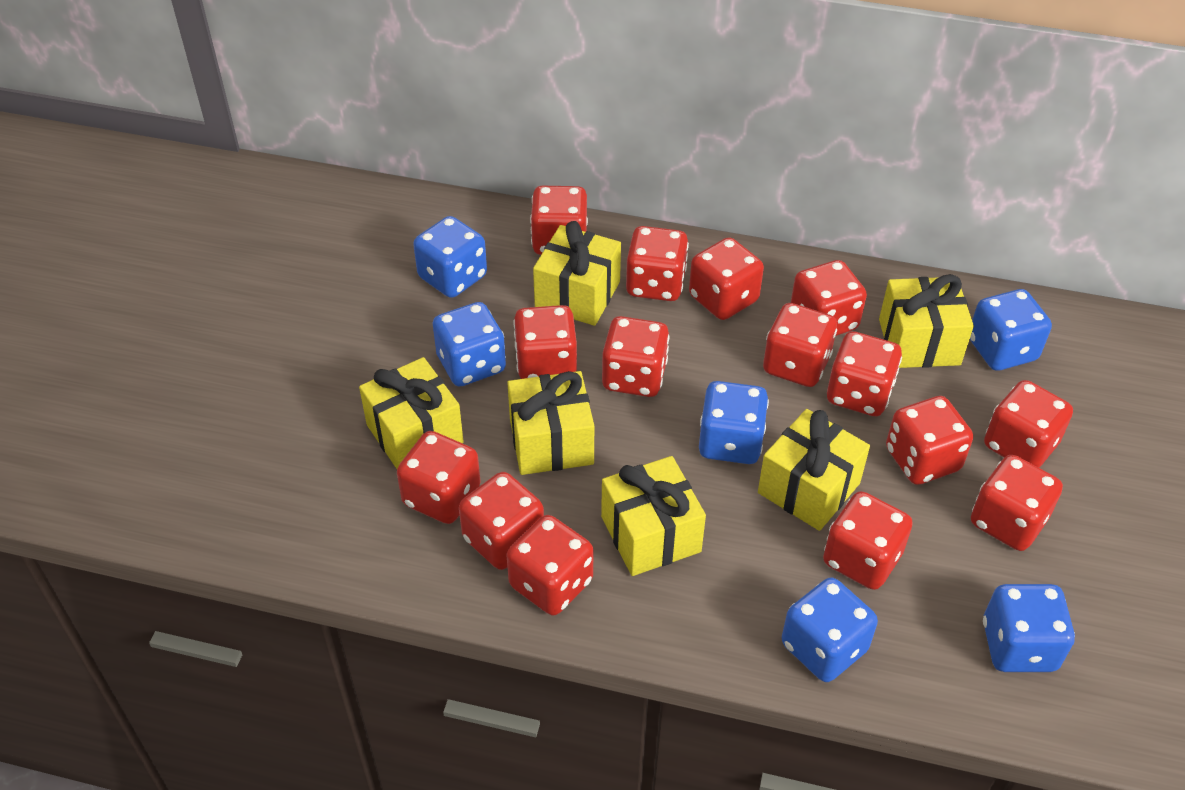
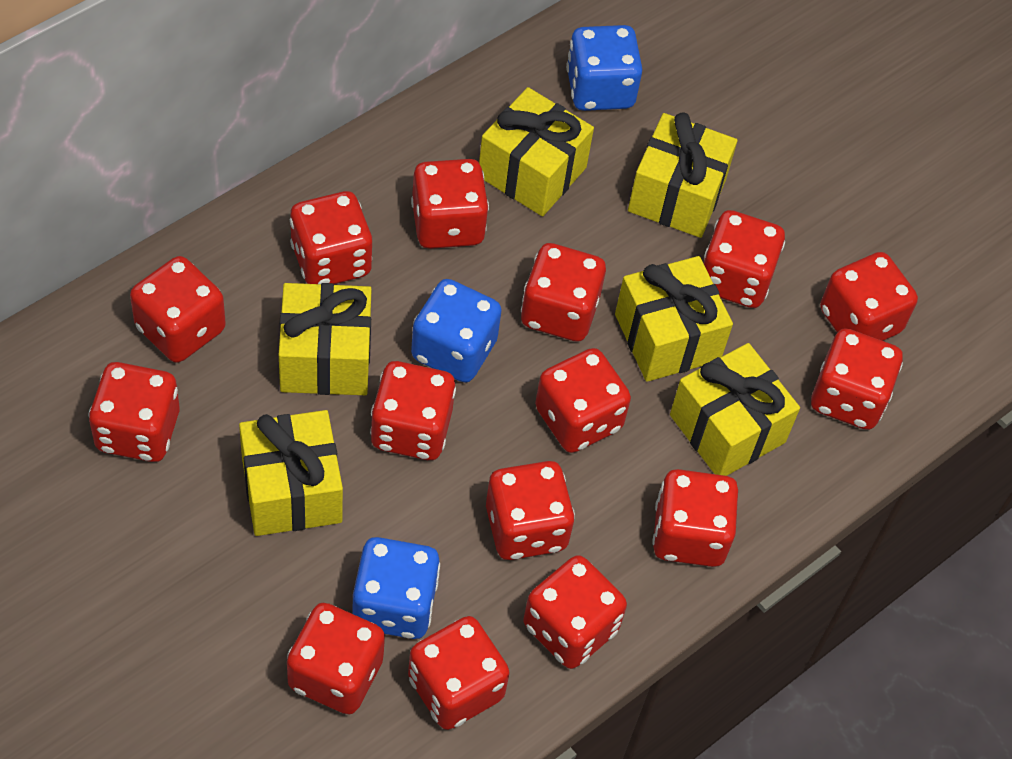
blue dice: 6 -> 3

